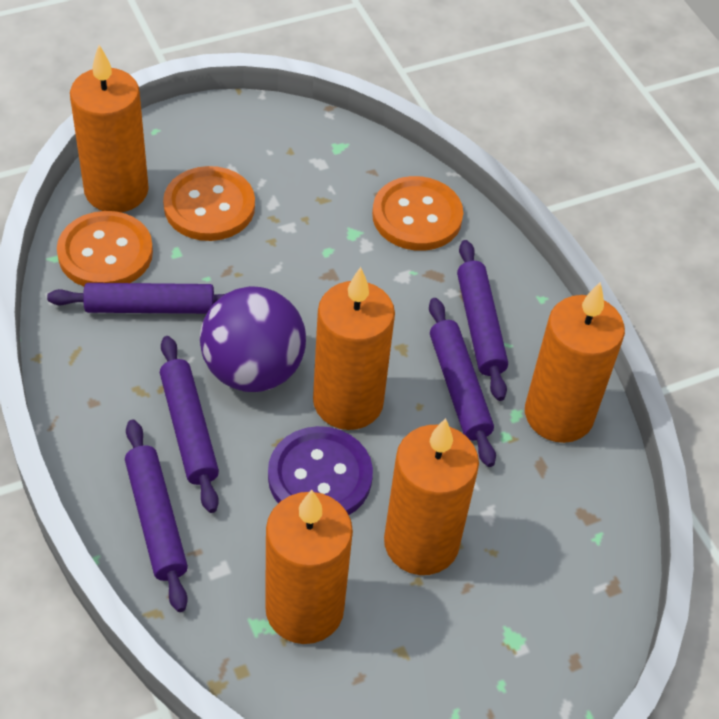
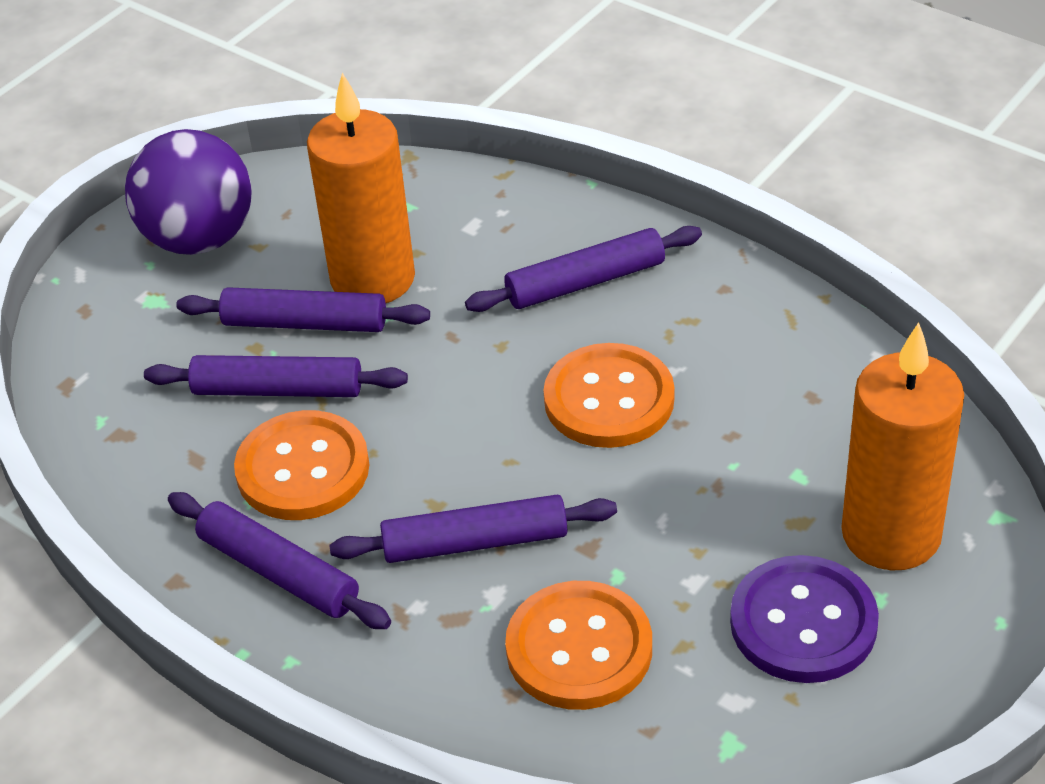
orange candle: 5 -> 2

